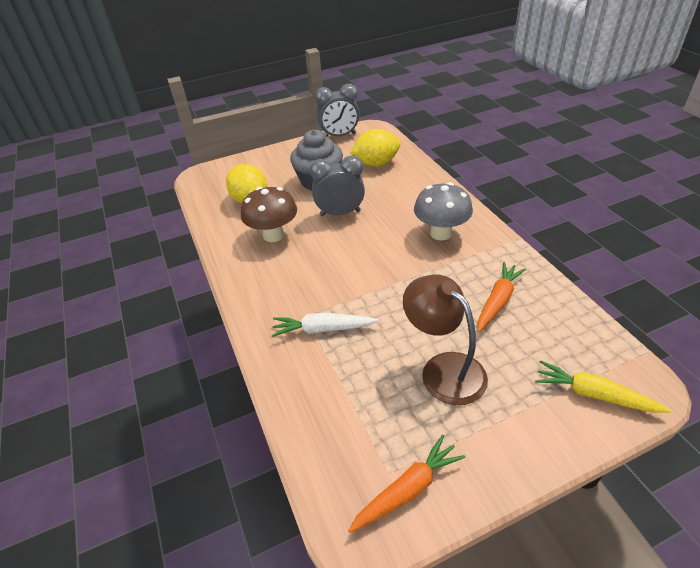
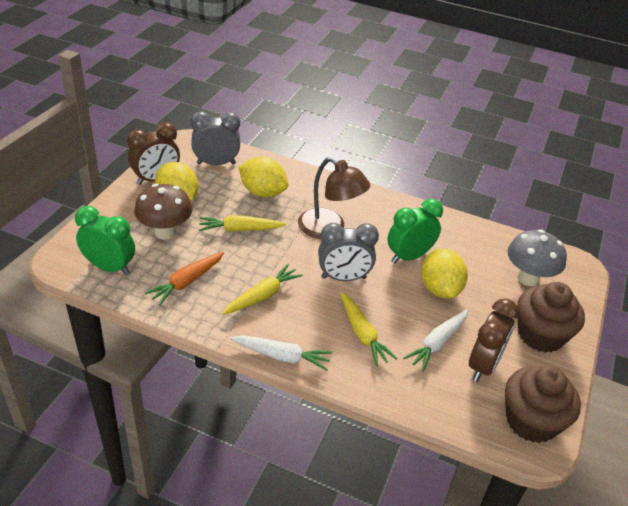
brown clock: 0 -> 2
brown cupcake: 0 -> 2
green clock: 0 -> 2
grey cupcake: 1 -> 0
orange carrot: 2 -> 1
white carrot: 1 -> 2
yellow carrot: 1 -> 3
yellow lemon: 2 -> 3

